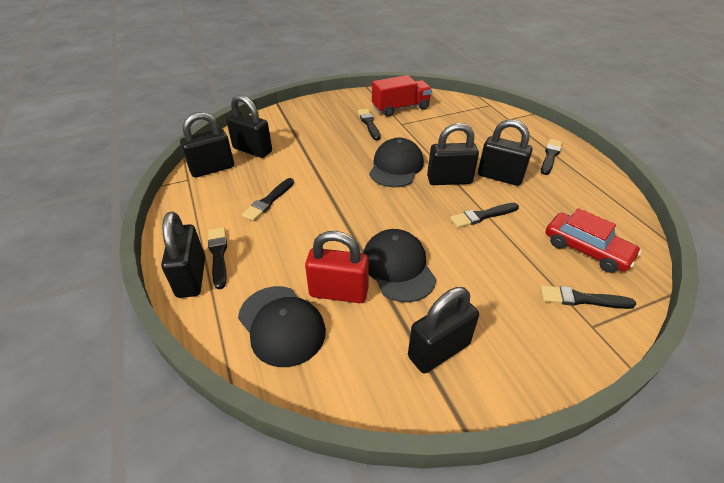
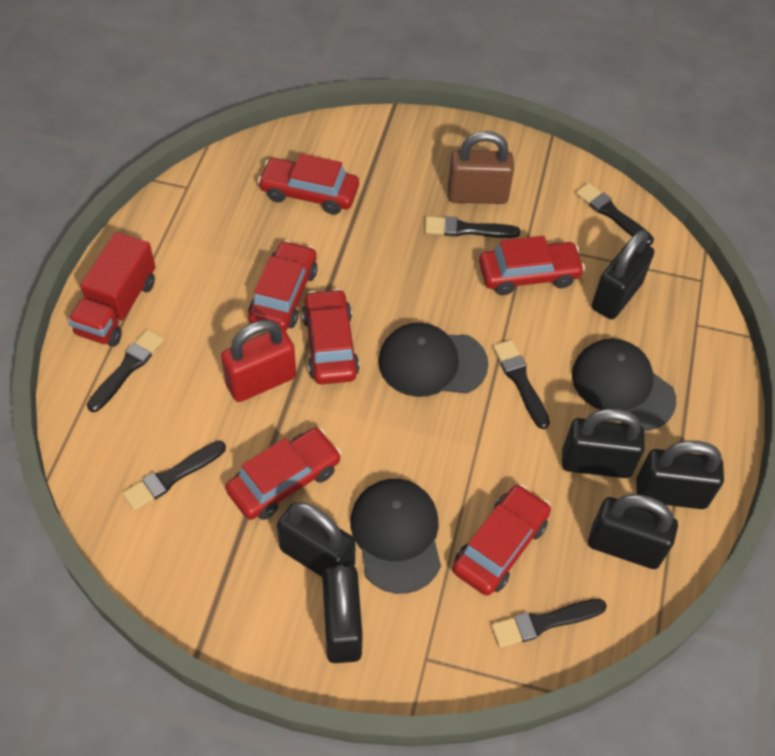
brown padlock: 0 -> 1
red car: 1 -> 6

